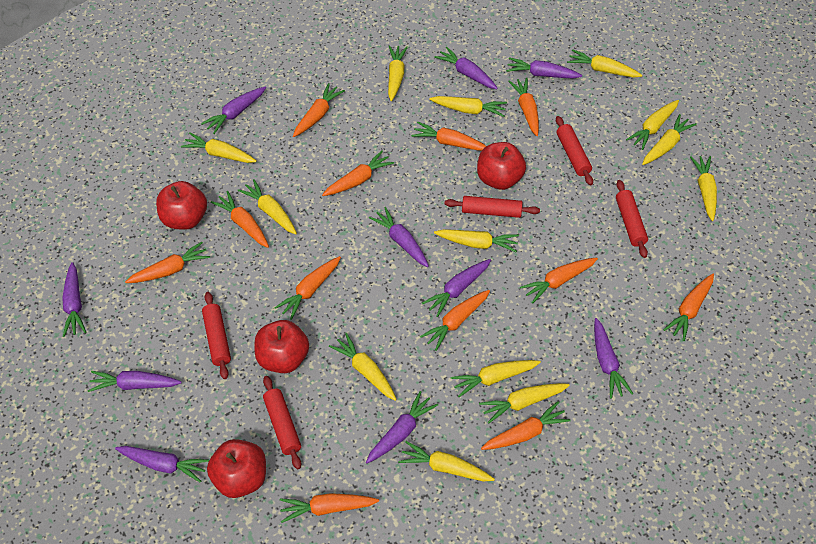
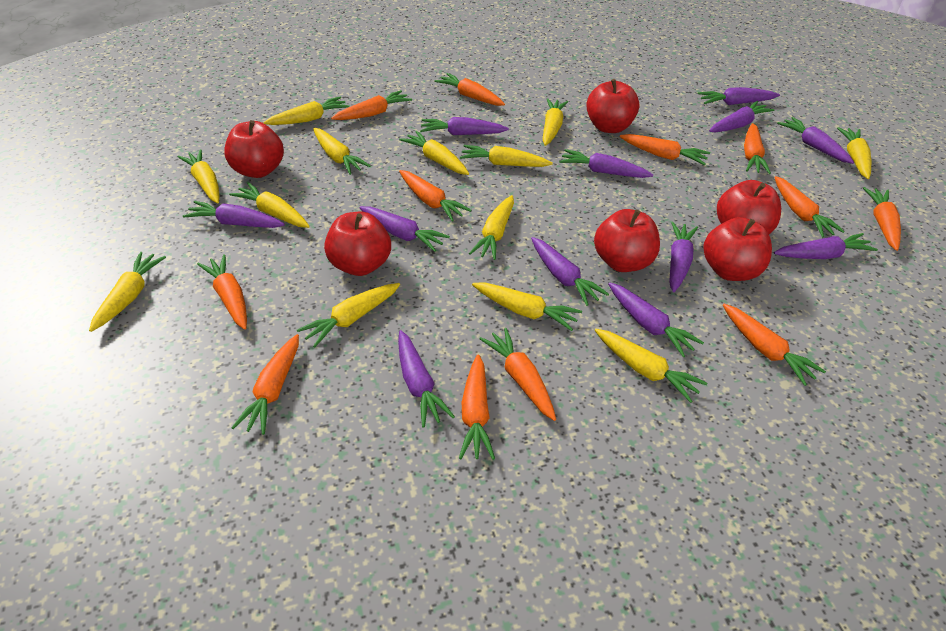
purple carrot: 10 -> 12
red apple: 4 -> 6
red rolling pin: 5 -> 0

